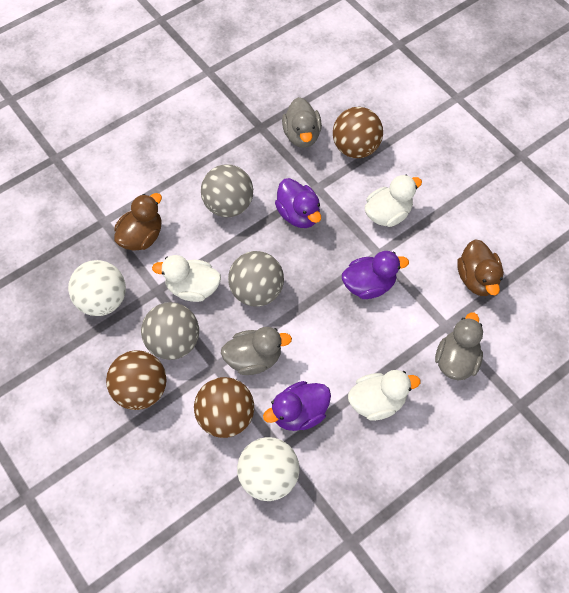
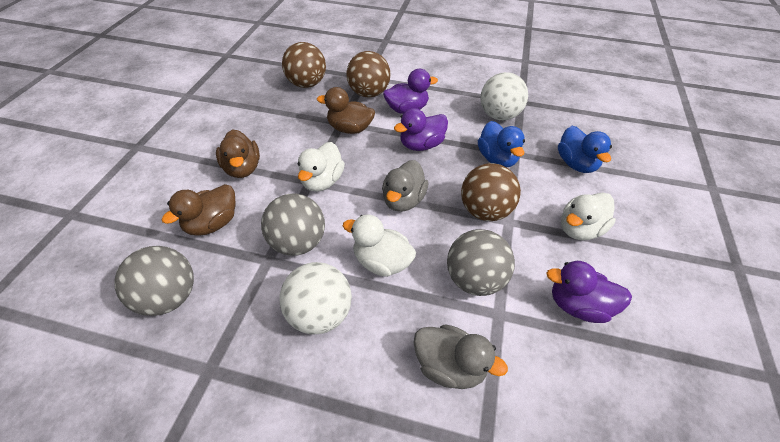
blue duck: 0 -> 2
brown duck: 2 -> 3
grey duck: 3 -> 2

